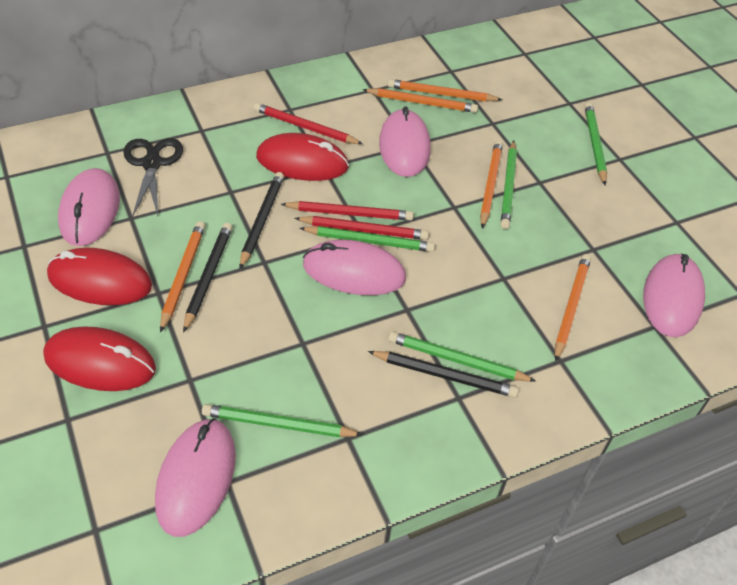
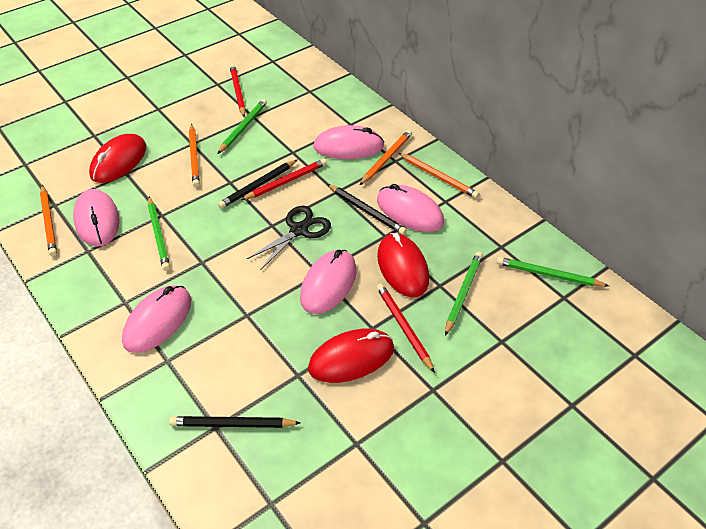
green pencil: 5 -> 4
orange pencil: 5 -> 4

